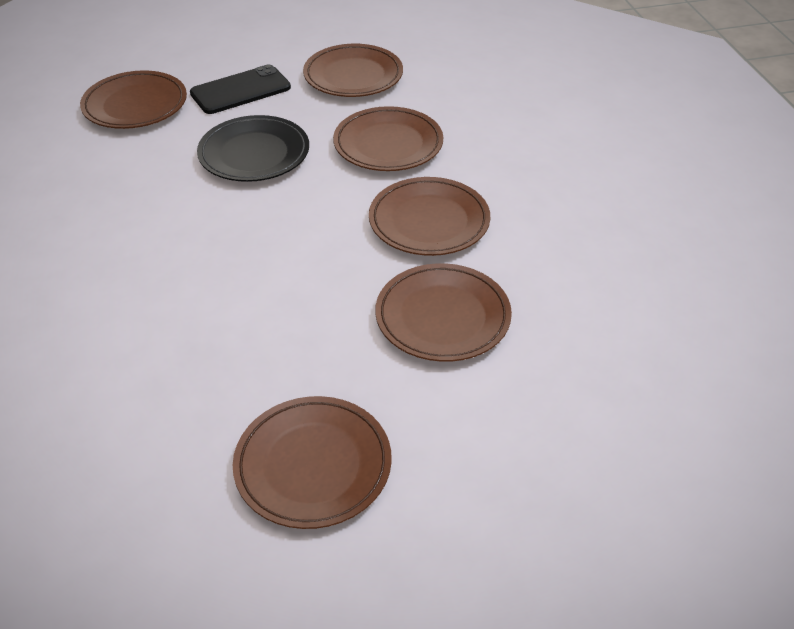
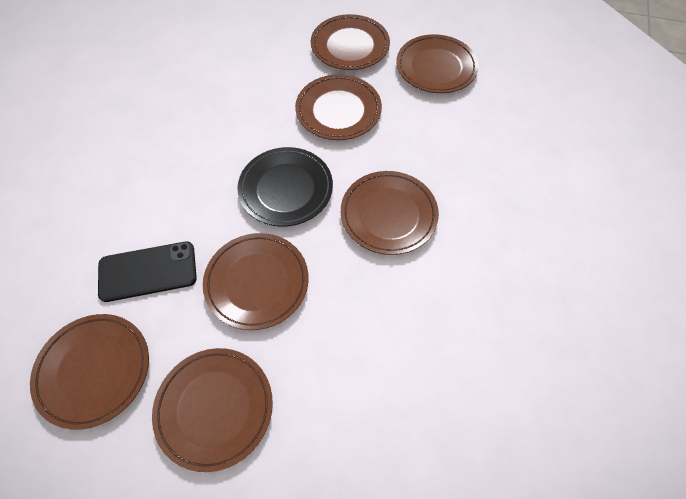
brown plate: 6 -> 7

